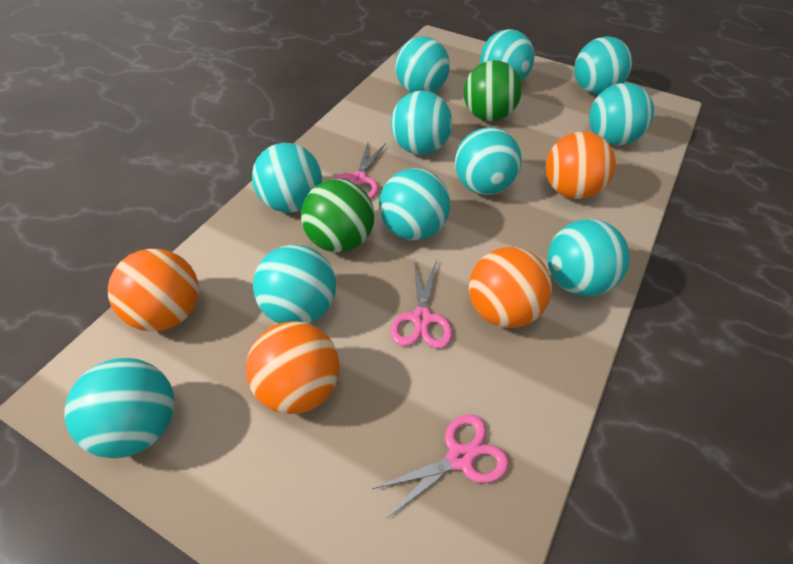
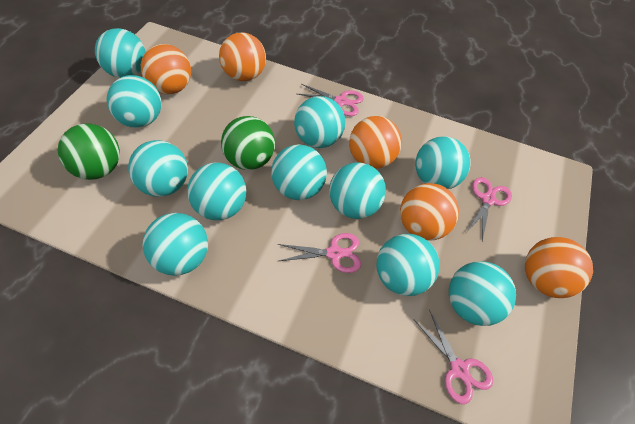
orange ball: 4 -> 5
pink scissors: 3 -> 4

